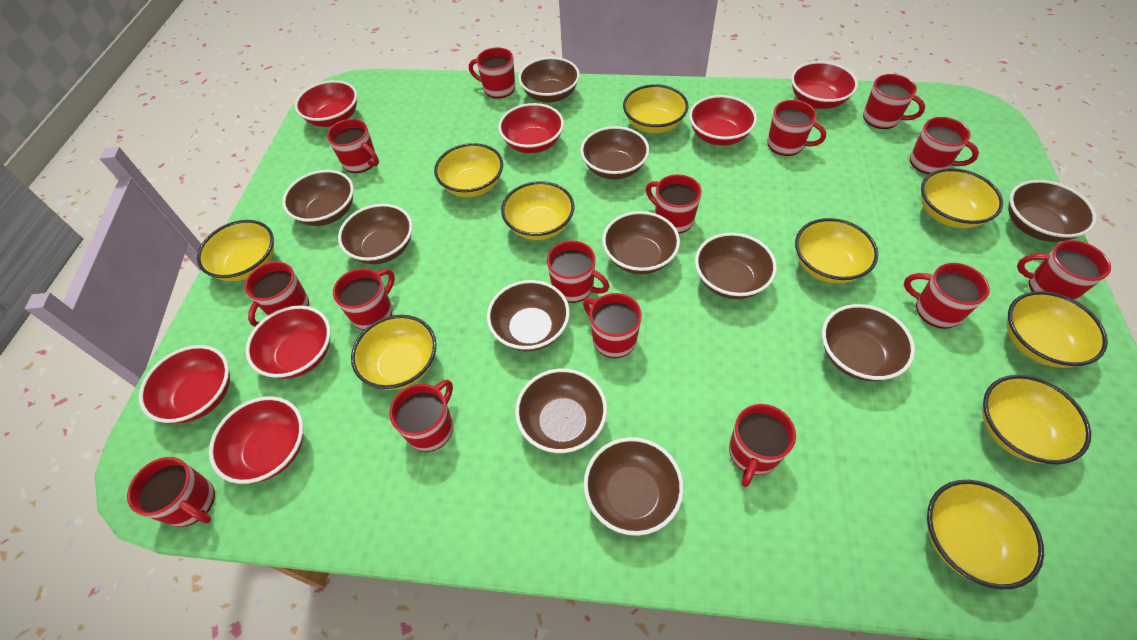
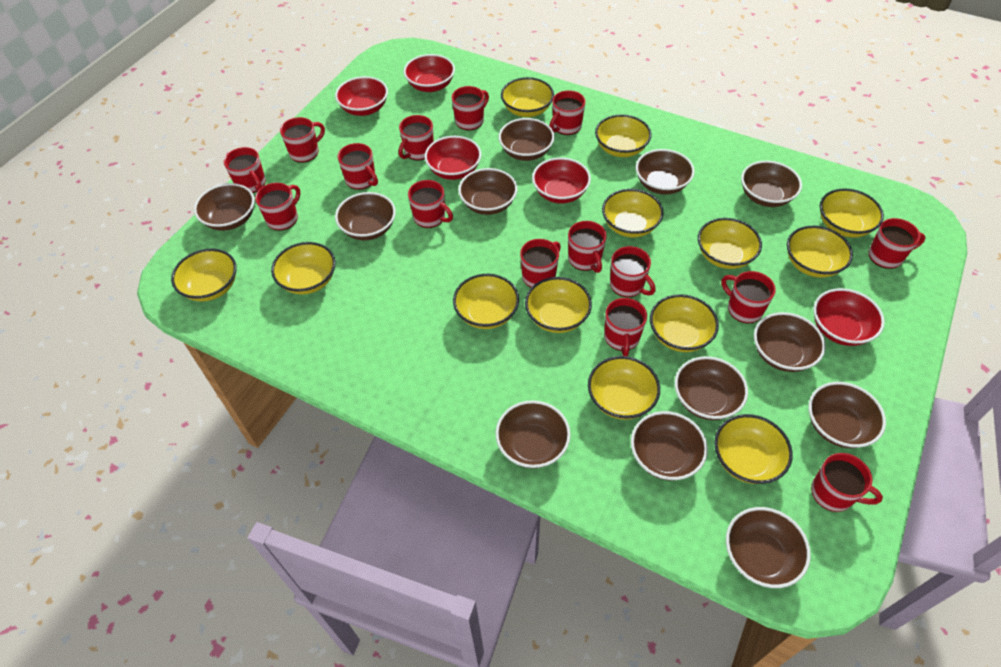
brown bowl: 11 -> 12
red bowl: 7 -> 5
yellow bowl: 10 -> 13

